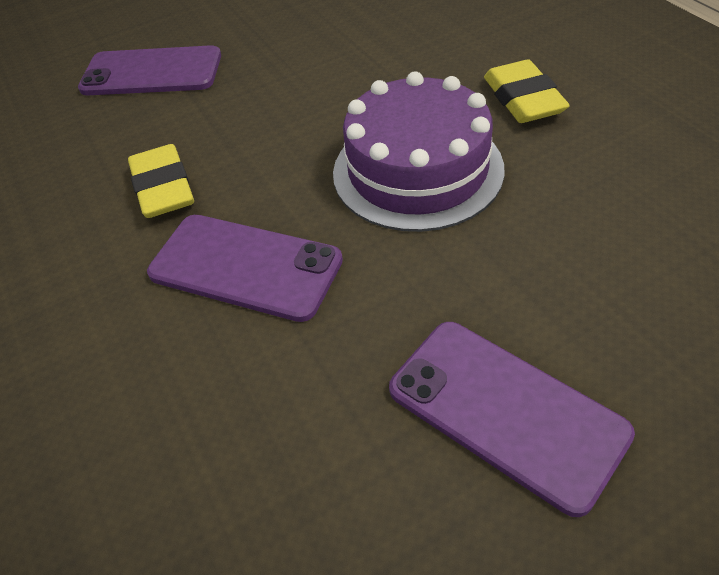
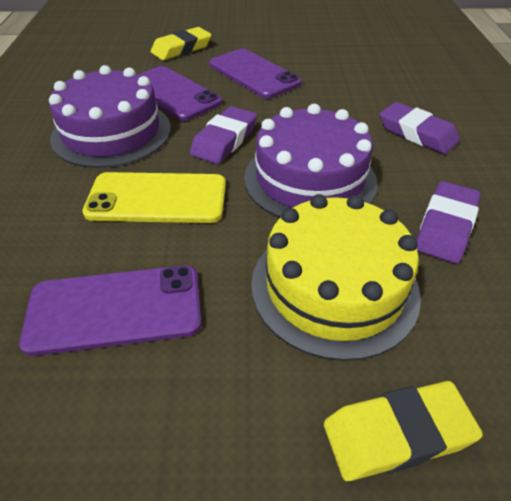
purple cake: 1 -> 2
purple eraser: 0 -> 3
yellow cake: 0 -> 1
yellow phone: 0 -> 1

